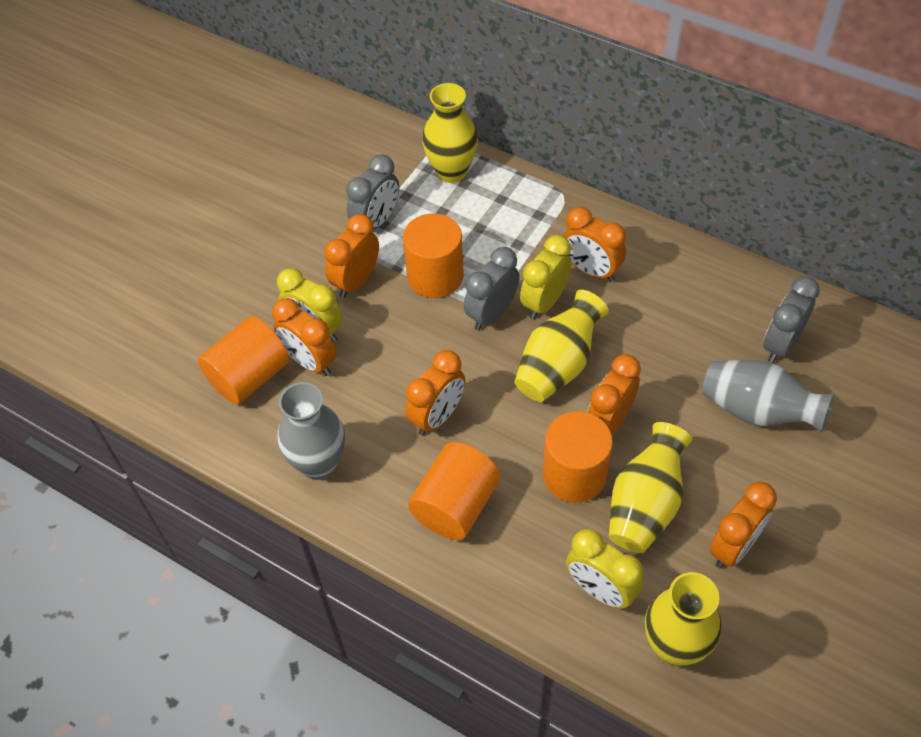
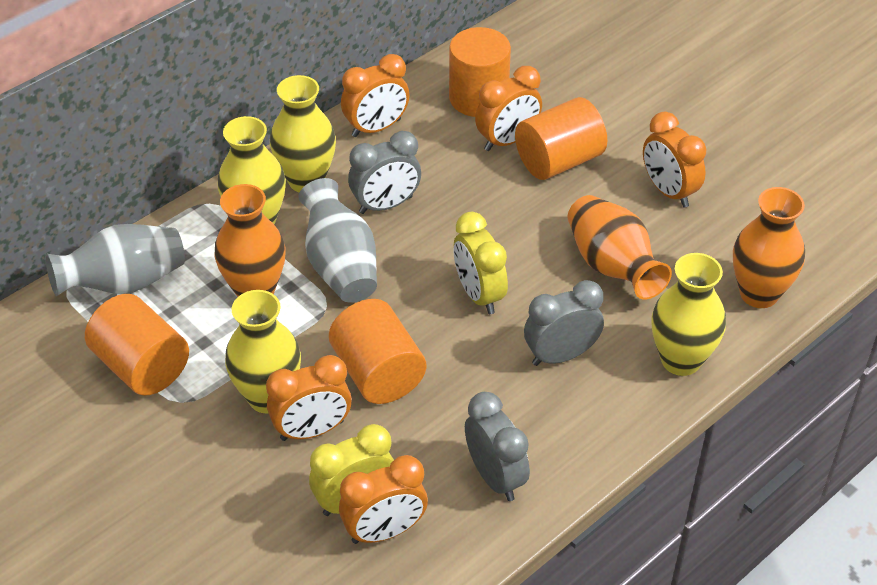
orange clock: 6 -> 5
orange vase: 0 -> 3
yellow clock: 3 -> 2

